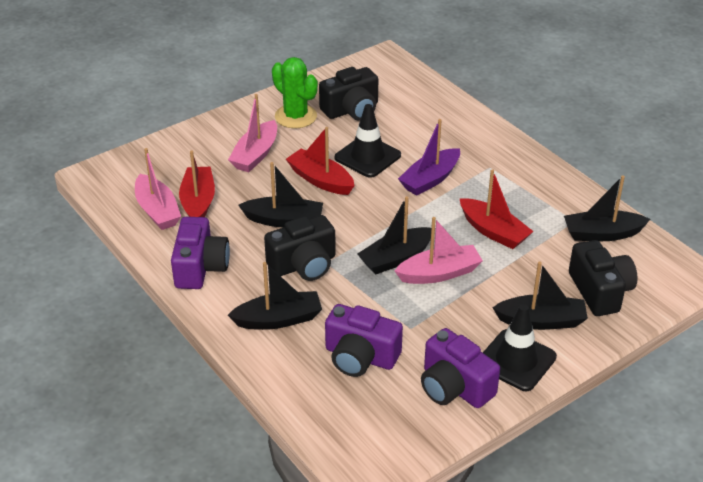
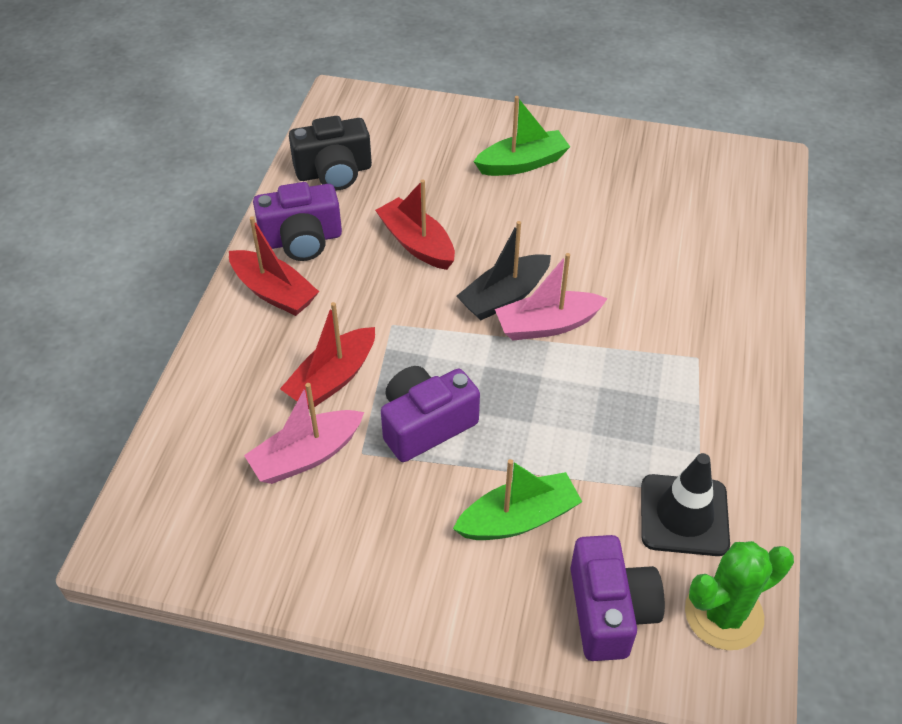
black boat: 5 -> 1
black camera: 3 -> 1
black traffic cone: 2 -> 1
green boat: 0 -> 2
pink boat: 3 -> 2
purple boat: 1 -> 0

